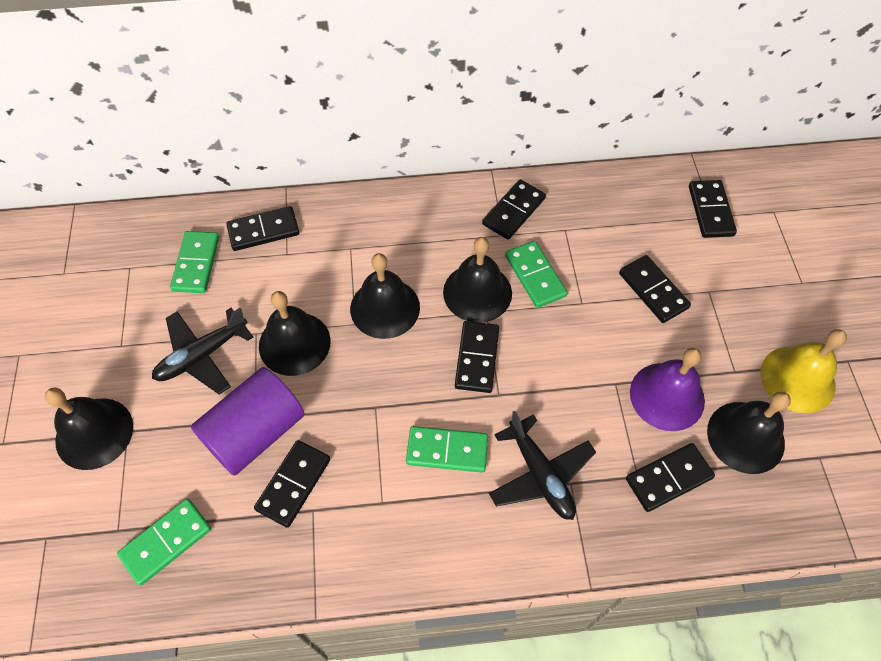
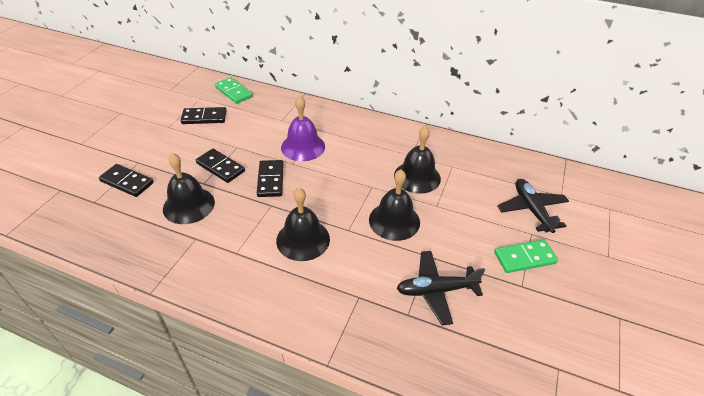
black bell: 5 -> 4
black domino: 7 -> 4
green domino: 4 -> 2
purple cylinder: 1 -> 0
yellow bell: 1 -> 0

